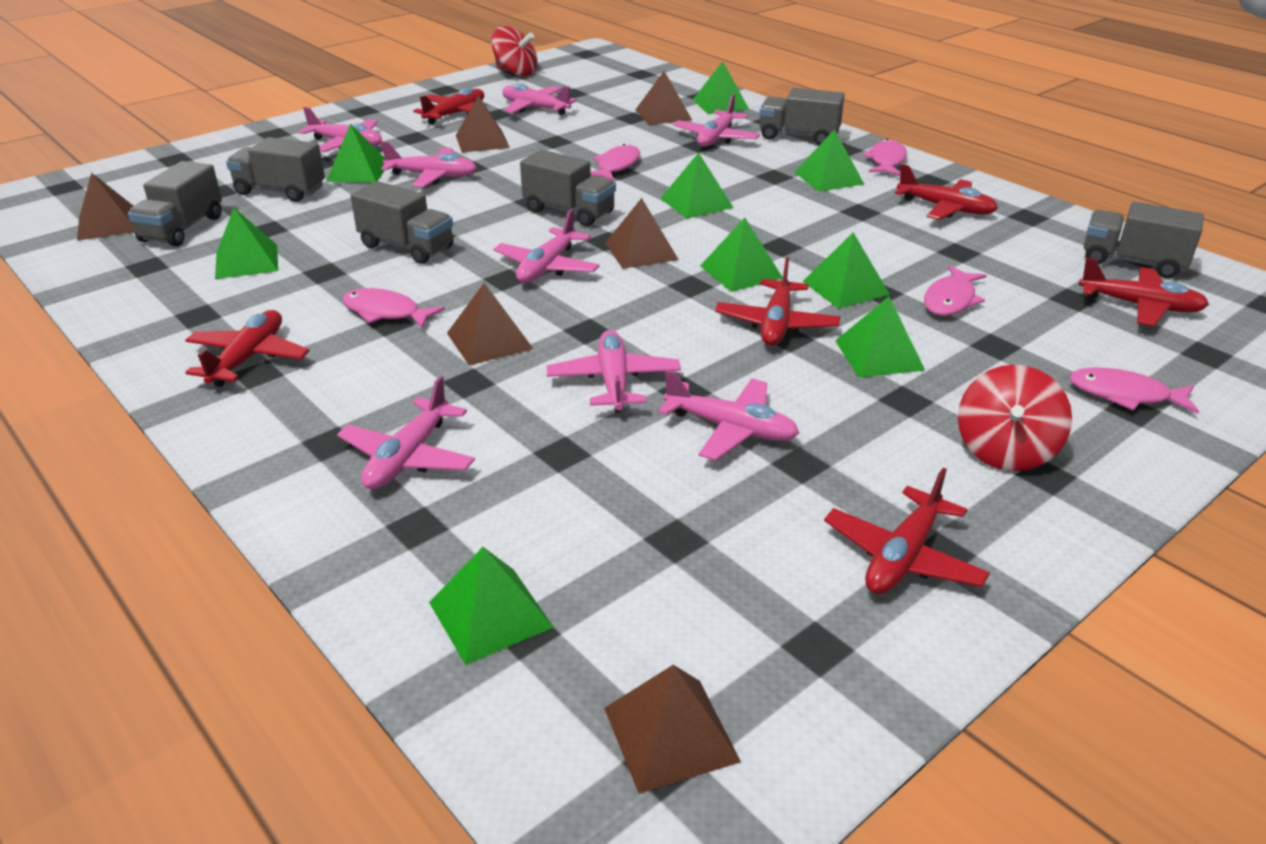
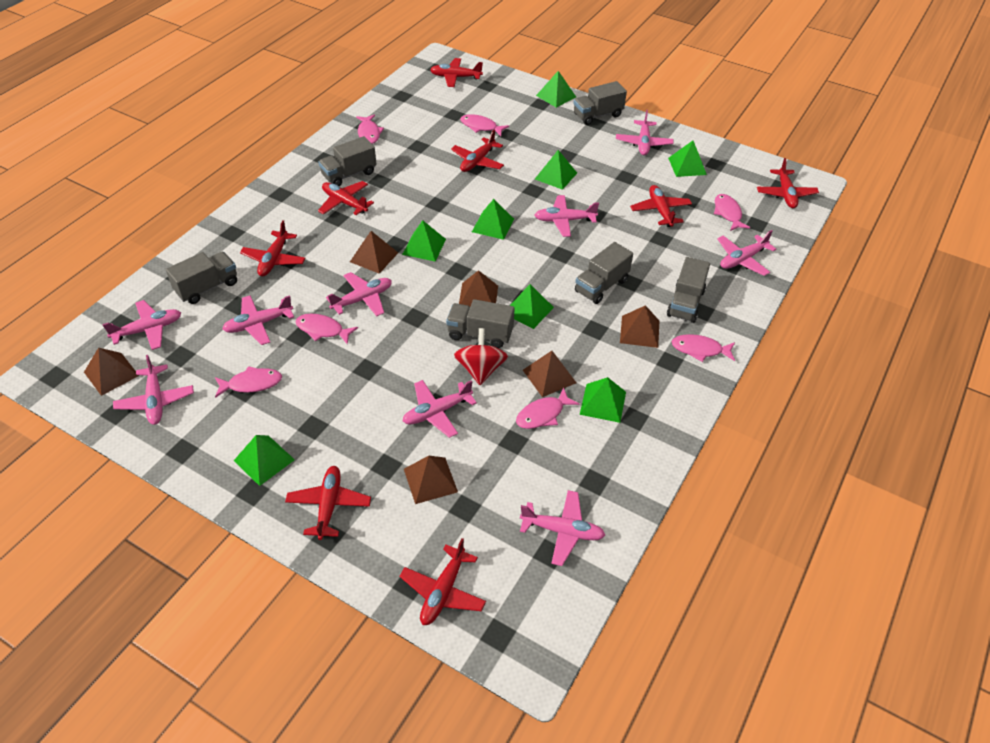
green pyramid: 9 -> 8
pink fish: 5 -> 7
pink plane: 8 -> 9
red plane: 6 -> 8
red spinning top: 2 -> 1

